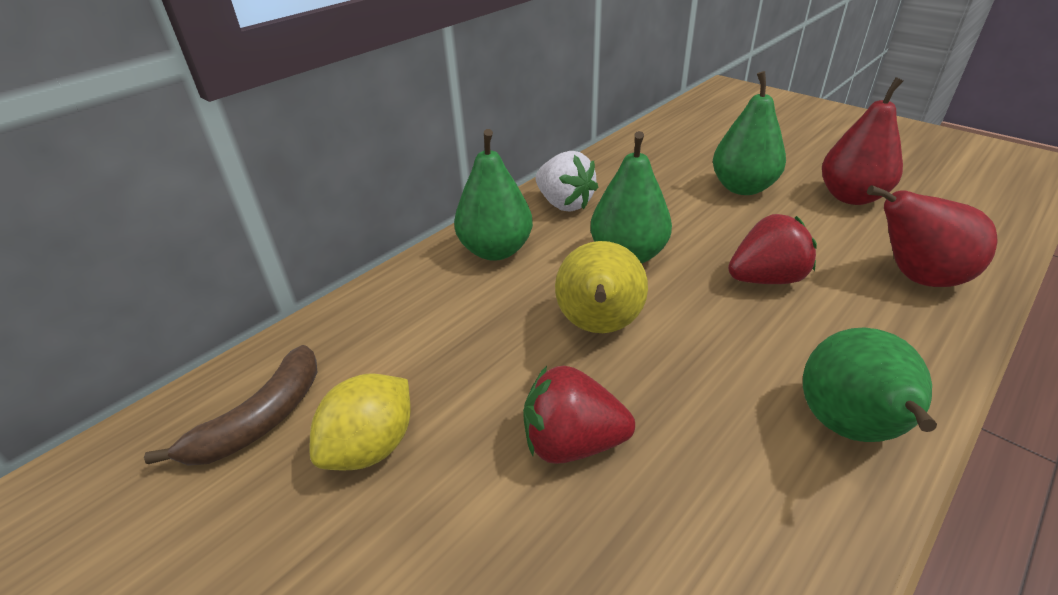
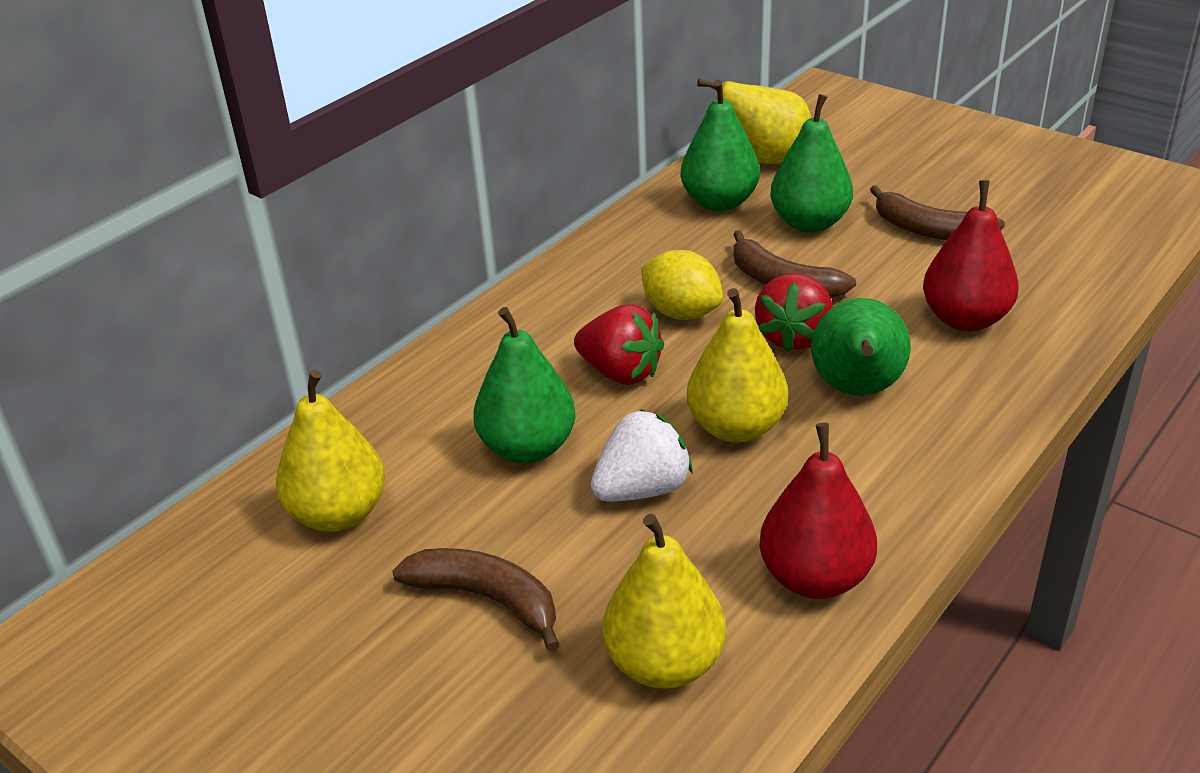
brown banana: 1 -> 3
yellow pear: 1 -> 4

